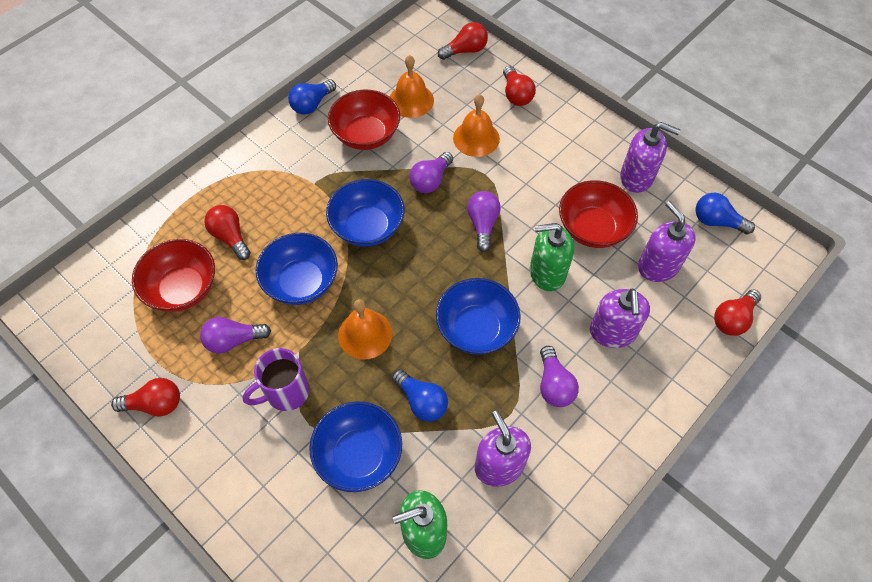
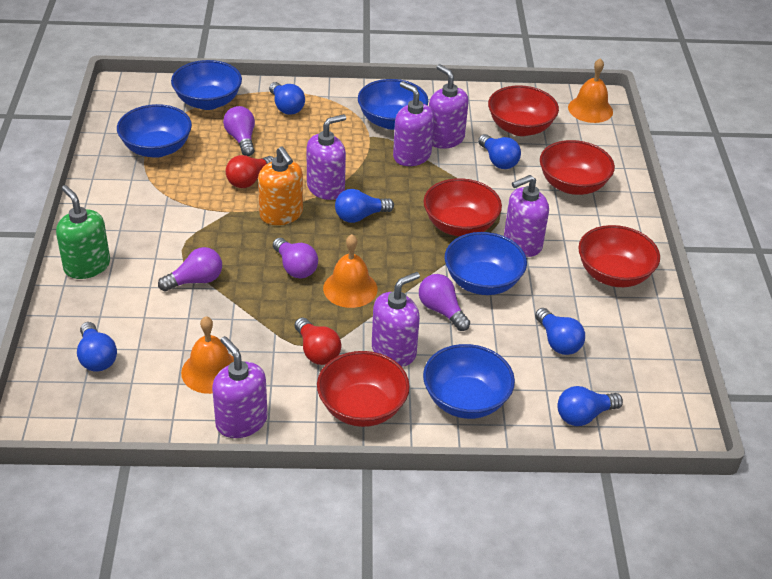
blue bowl: 4 -> 5
blue light bulb: 3 -> 6
green soap dispenser: 2 -> 1
orange soap dispenser: 0 -> 1
purple mug: 1 -> 0
purple soap dispenser: 4 -> 6
red bowl: 3 -> 5
red light bulb: 5 -> 2

